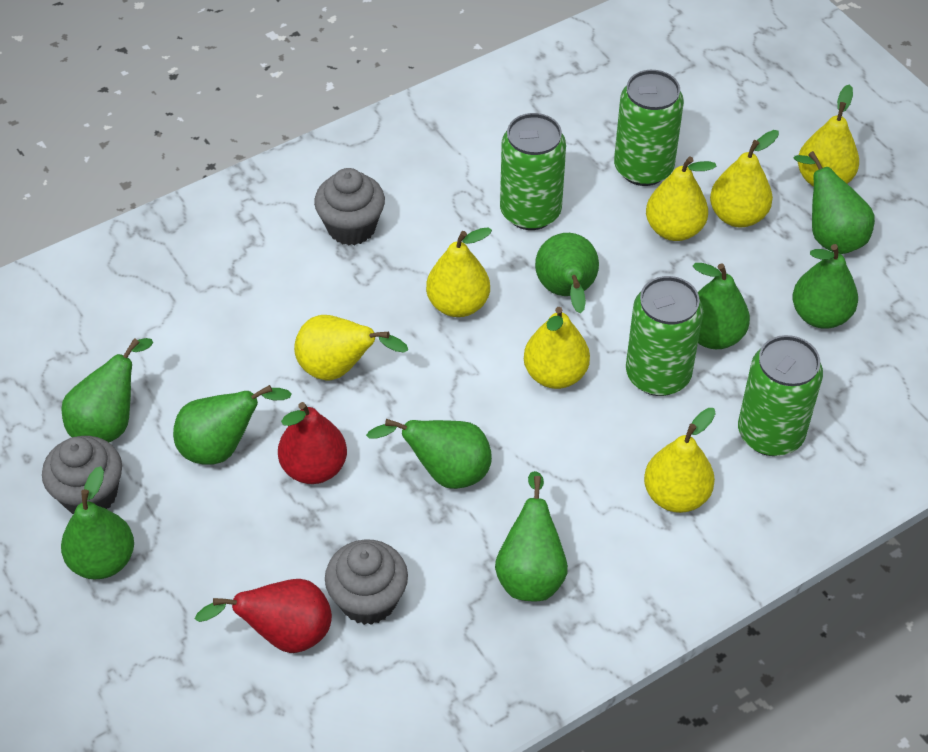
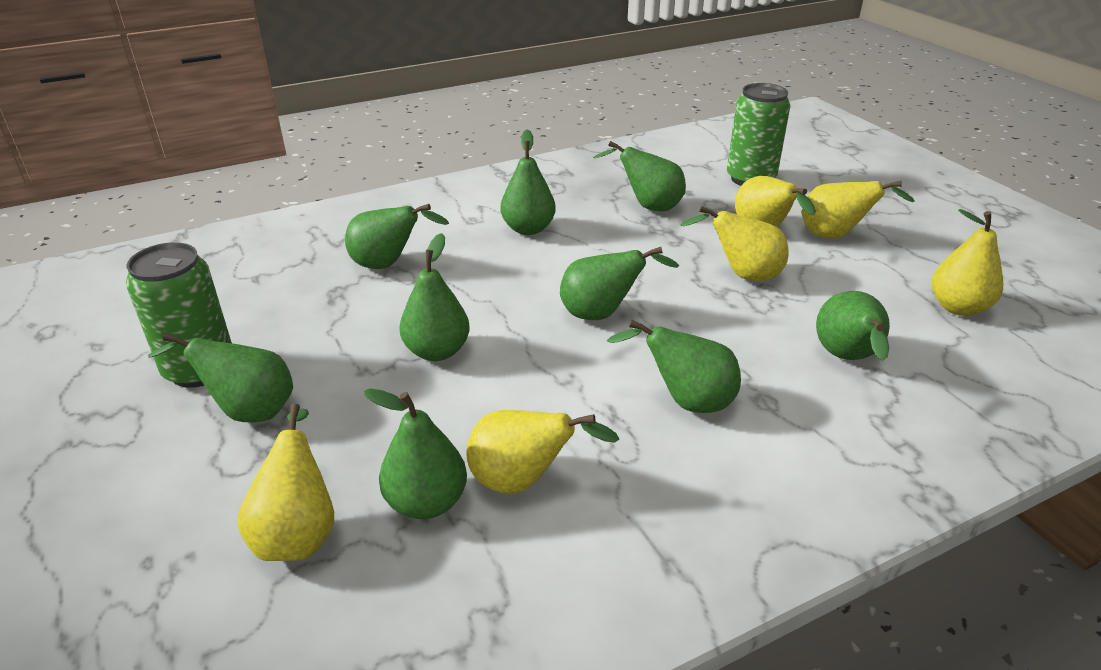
green can: 4 -> 2
grey cupcake: 3 -> 0
red pear: 2 -> 0
yellow pear: 7 -> 6

